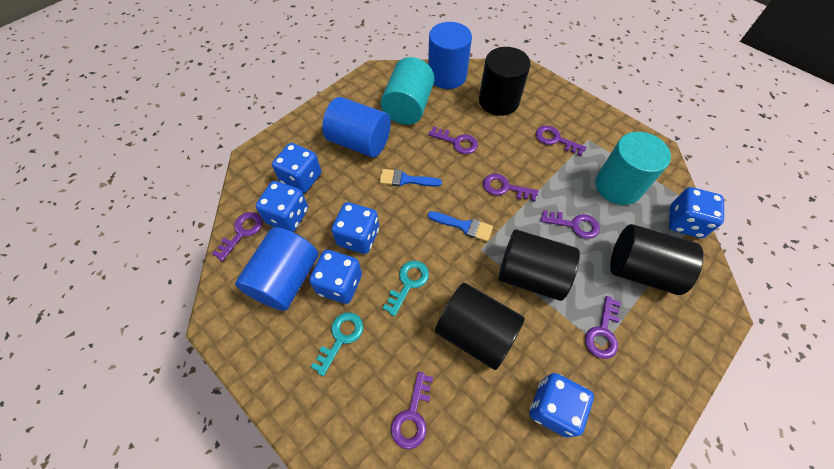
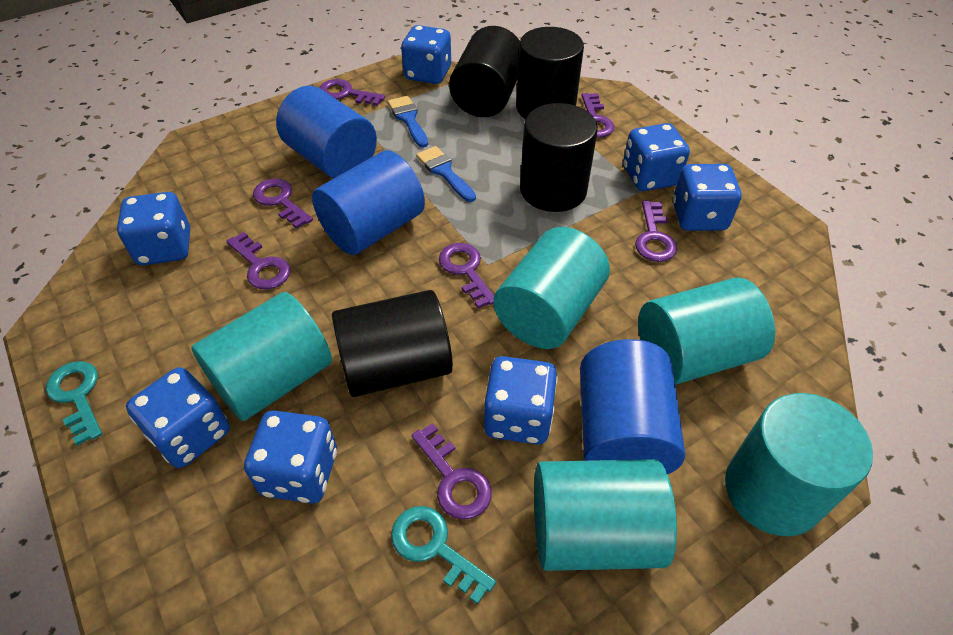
blue dice: 6 -> 7
turquoise cylinder: 2 -> 5

